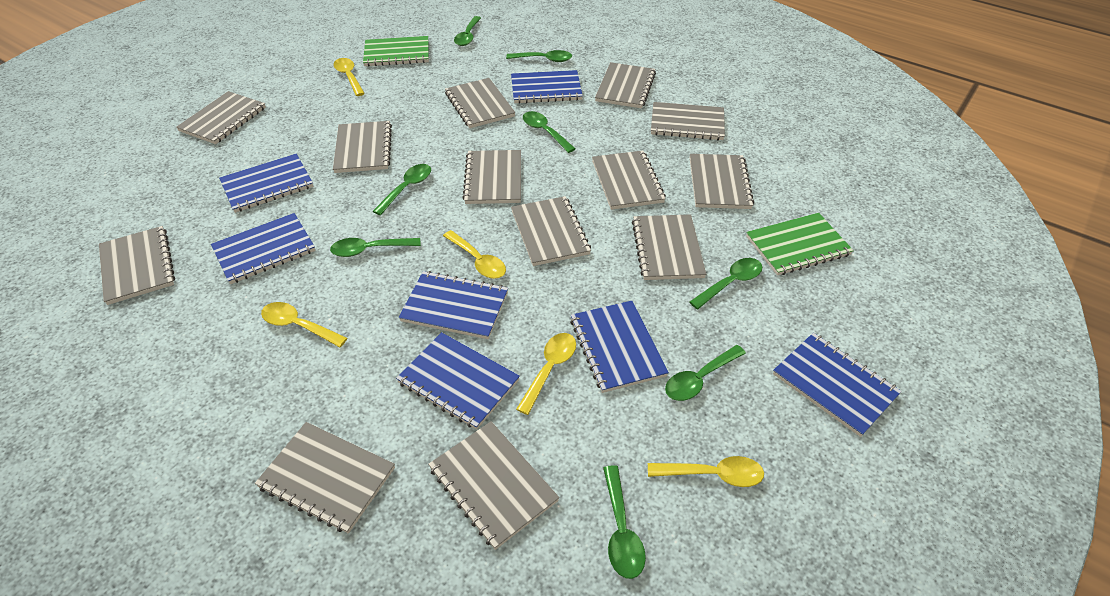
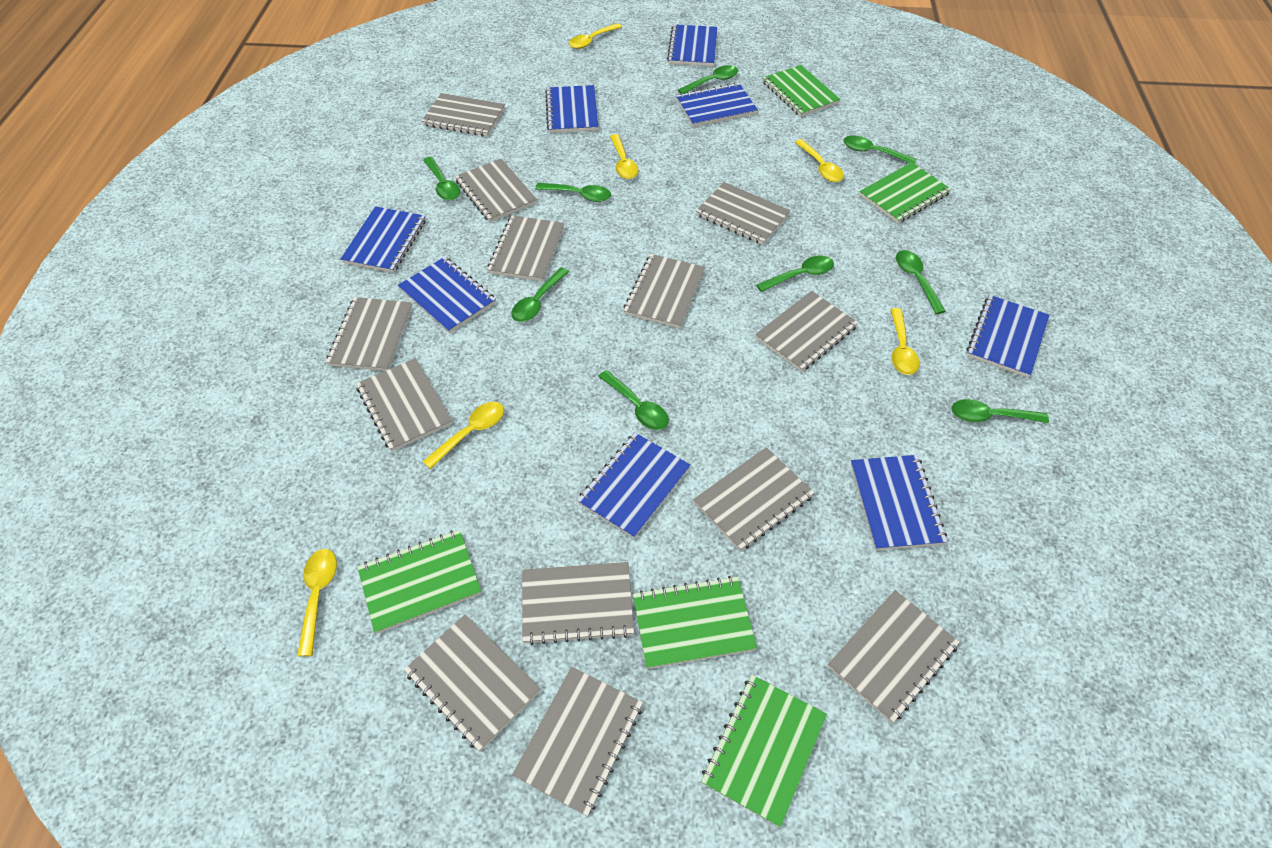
blue notebook: 7 -> 8
green notebook: 2 -> 5
green spoon: 8 -> 9
yellow spoon: 5 -> 6

